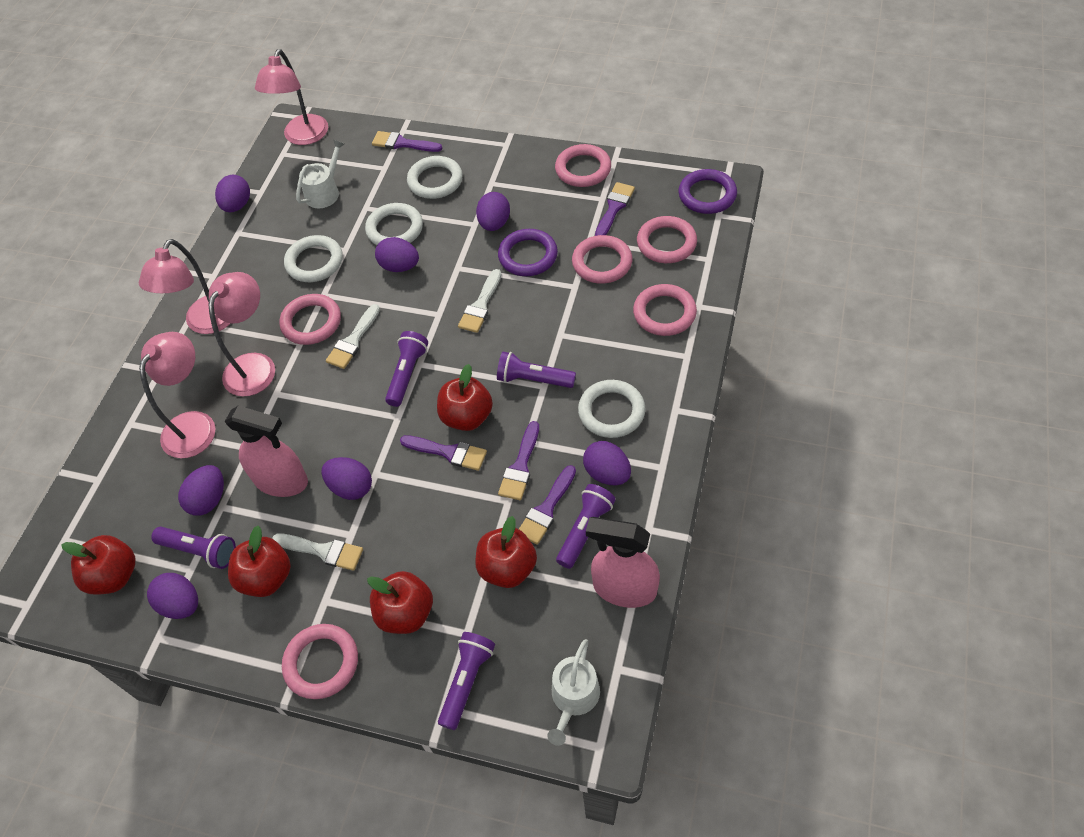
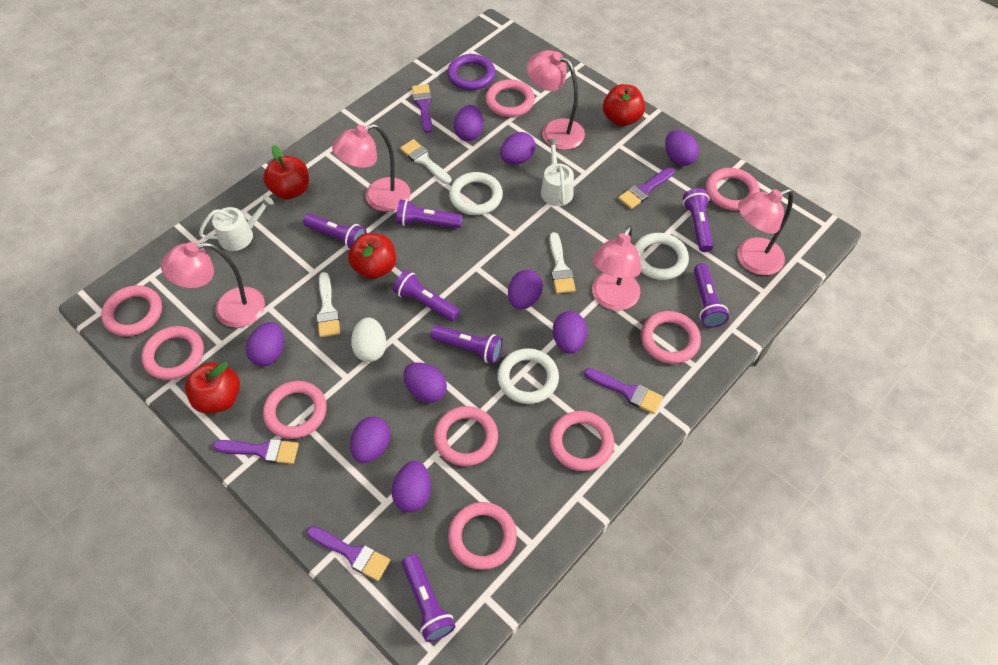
pink lamp: 4 -> 5
pink ring: 6 -> 9
pink spray bottle: 2 -> 0
purple egg: 7 -> 9
purple flashlight: 5 -> 7
purple ring: 2 -> 1
red apple: 5 -> 4
white egg: 0 -> 1
white ring: 4 -> 3

